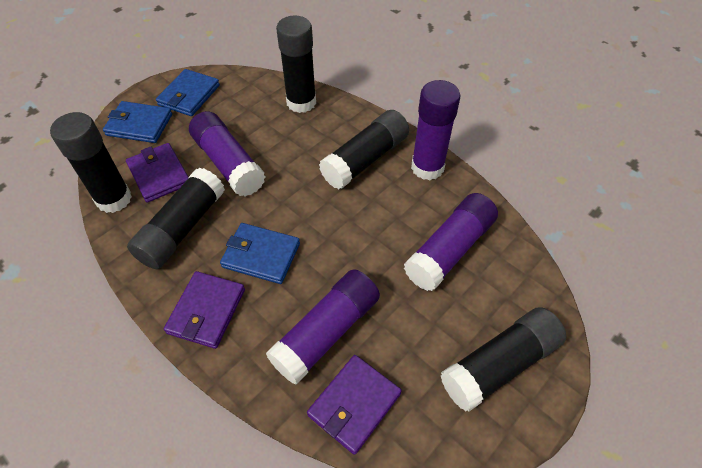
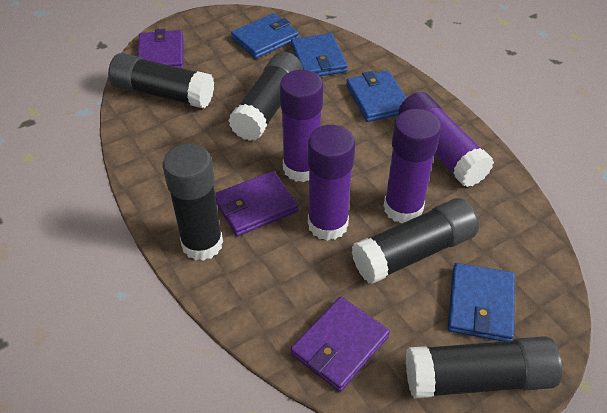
blue wallet: 3 -> 4

